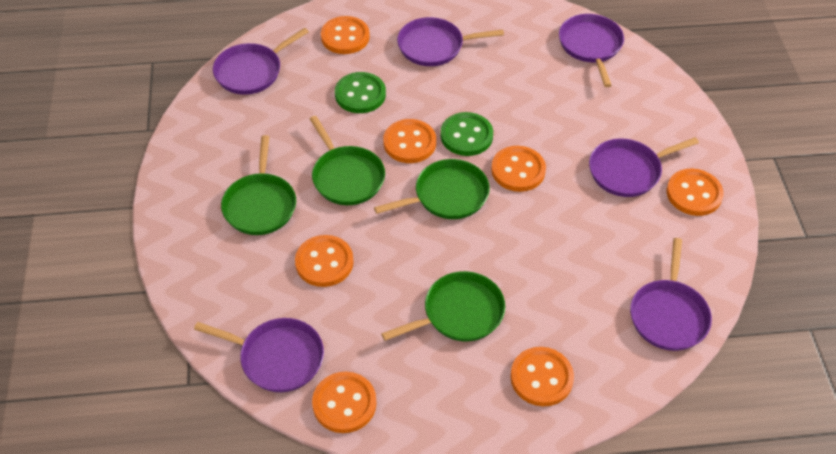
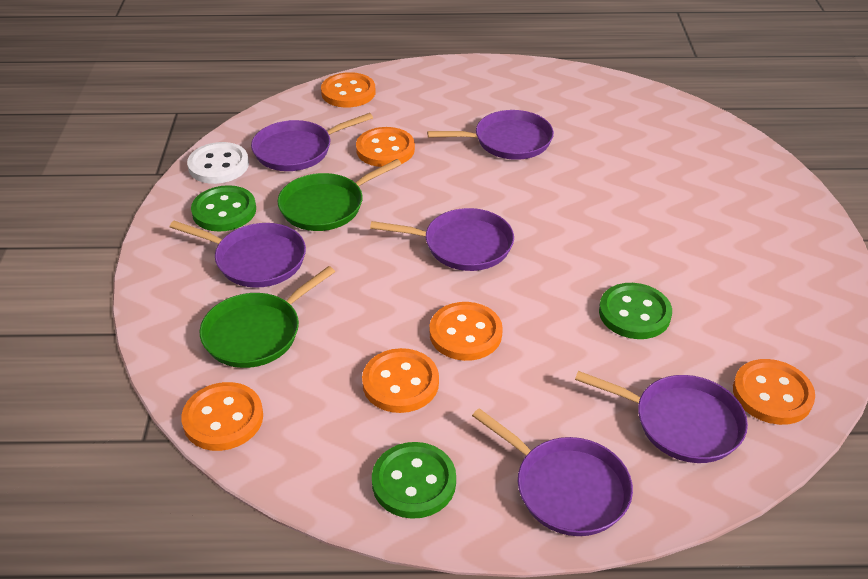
green button: 2 -> 3
green pan: 4 -> 2
orange button: 7 -> 6
white button: 0 -> 1

